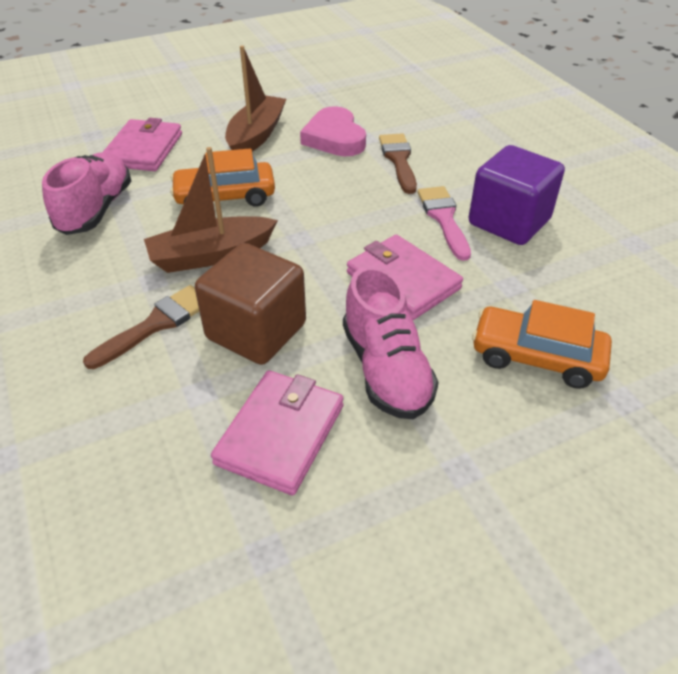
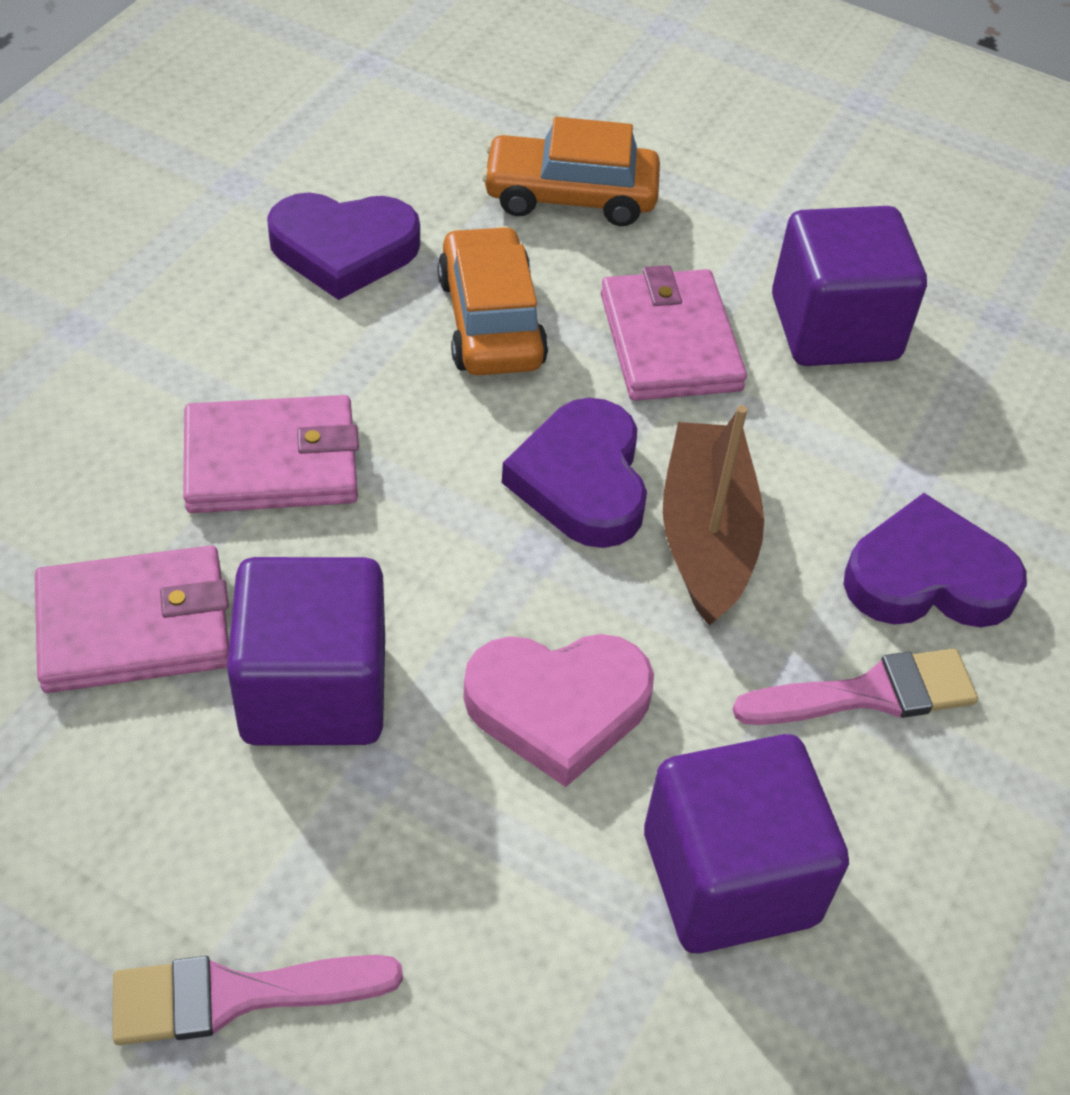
brown boat: 2 -> 1
brown brush: 2 -> 0
brown cube: 1 -> 0
pink brush: 1 -> 2
pink shoe: 2 -> 0
purple cube: 1 -> 3
purple heart: 0 -> 3

